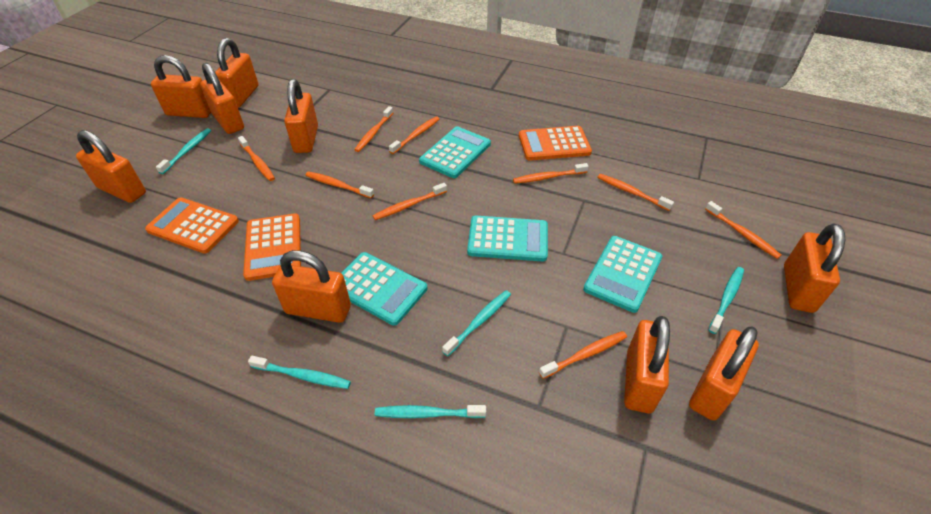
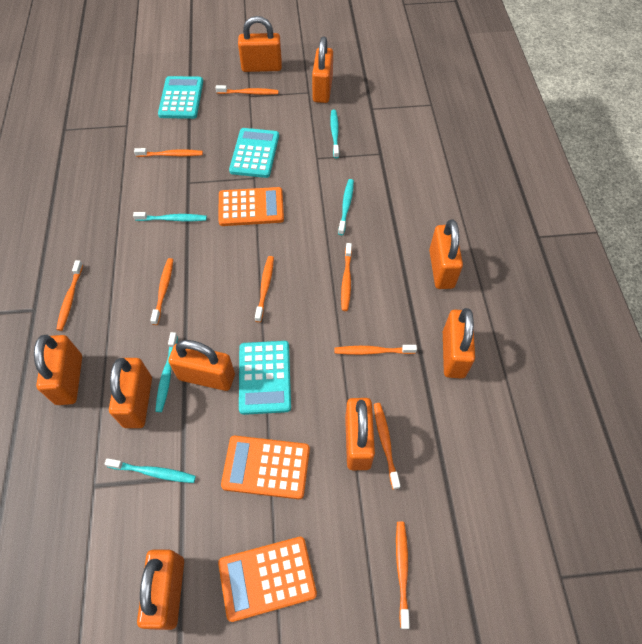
turquoise calculator: 4 -> 3

